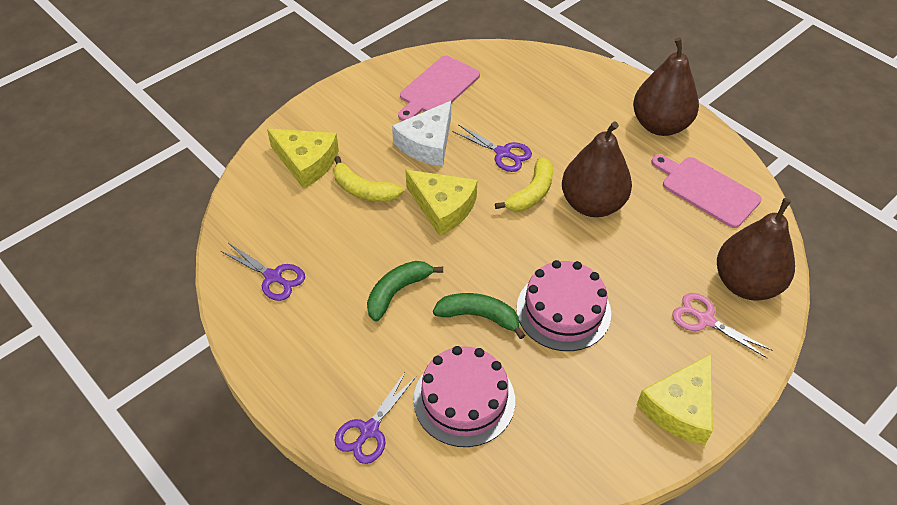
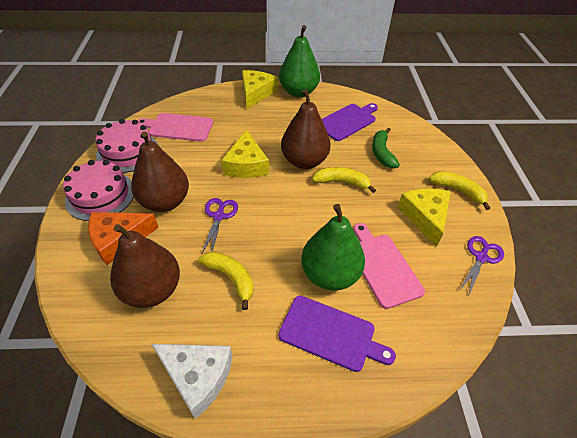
green banana: 2 -> 1
green pear: 0 -> 2
orange cheese: 0 -> 1
pink scissors: 1 -> 0
purple cutting board: 0 -> 2
purple scissors: 3 -> 2
yellow banana: 2 -> 3

